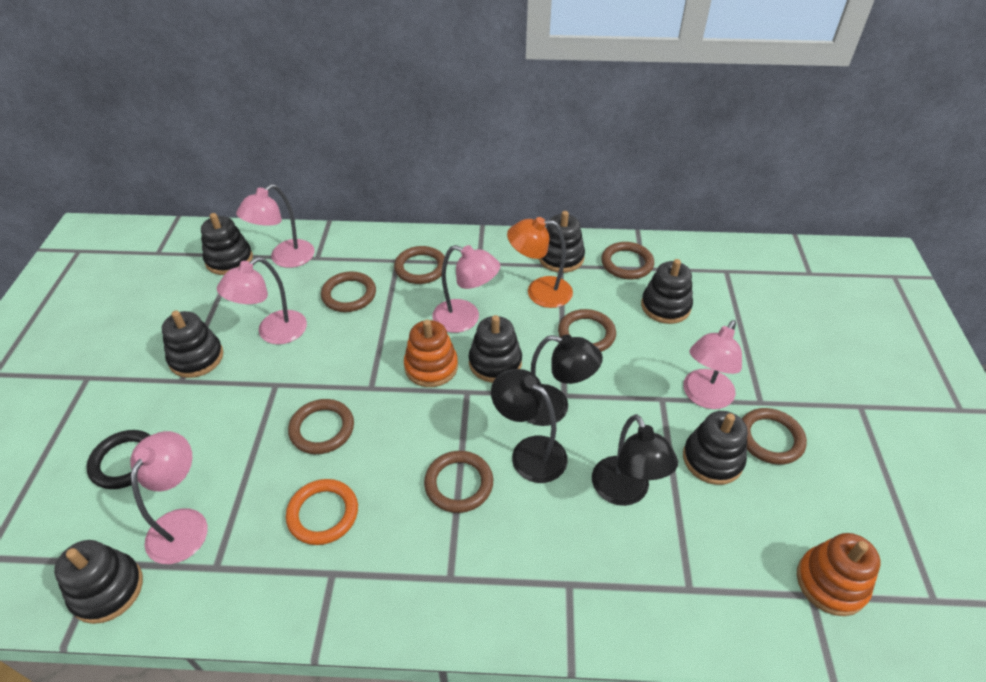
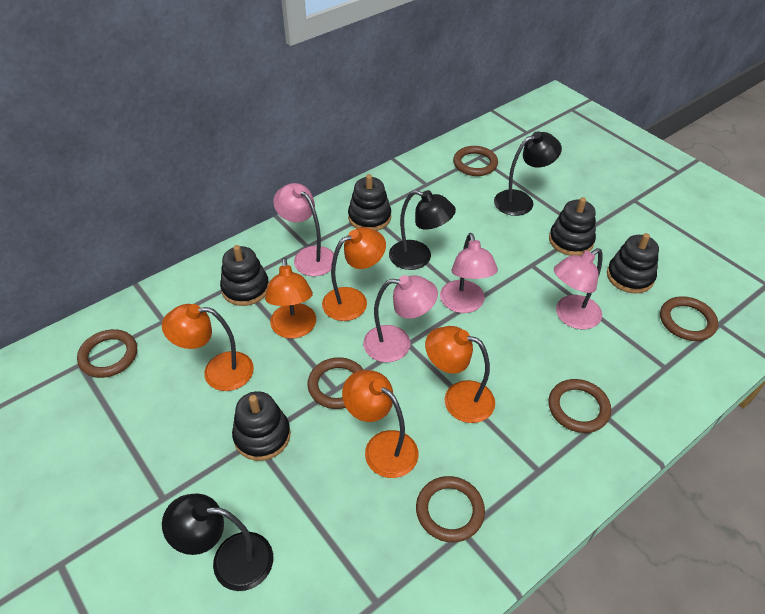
black ring: 1 -> 0
black stacking toy: 7 -> 5
brown ring: 7 -> 6
orange lamp: 1 -> 5
orange ring: 1 -> 0
orange stacking toy: 2 -> 0
pink lamp: 5 -> 4

